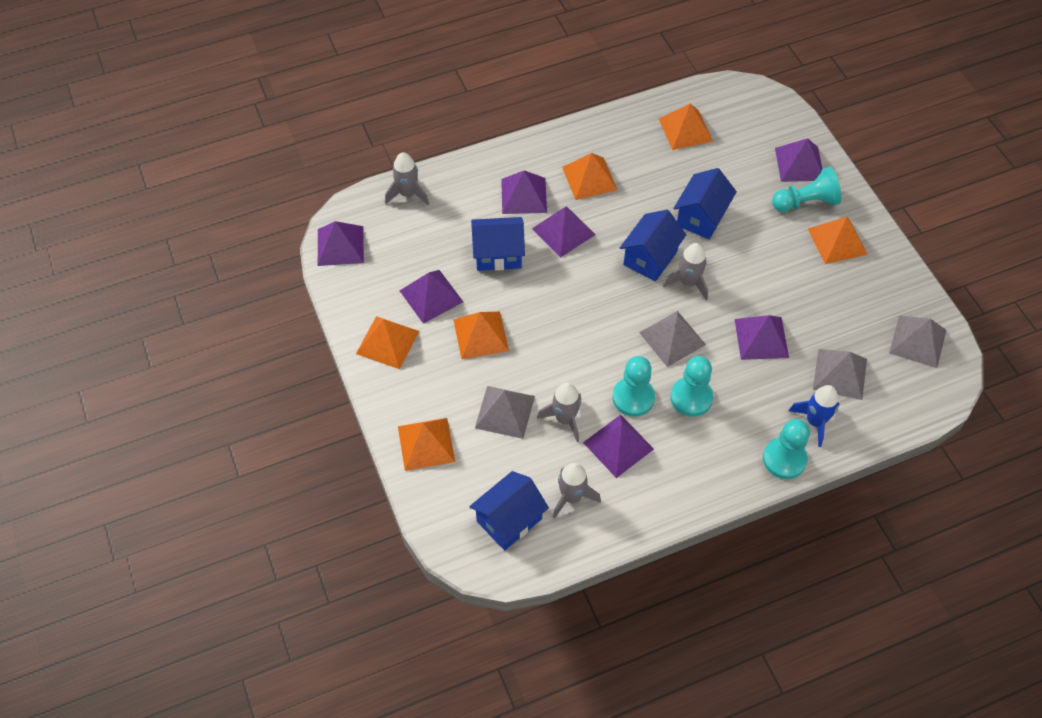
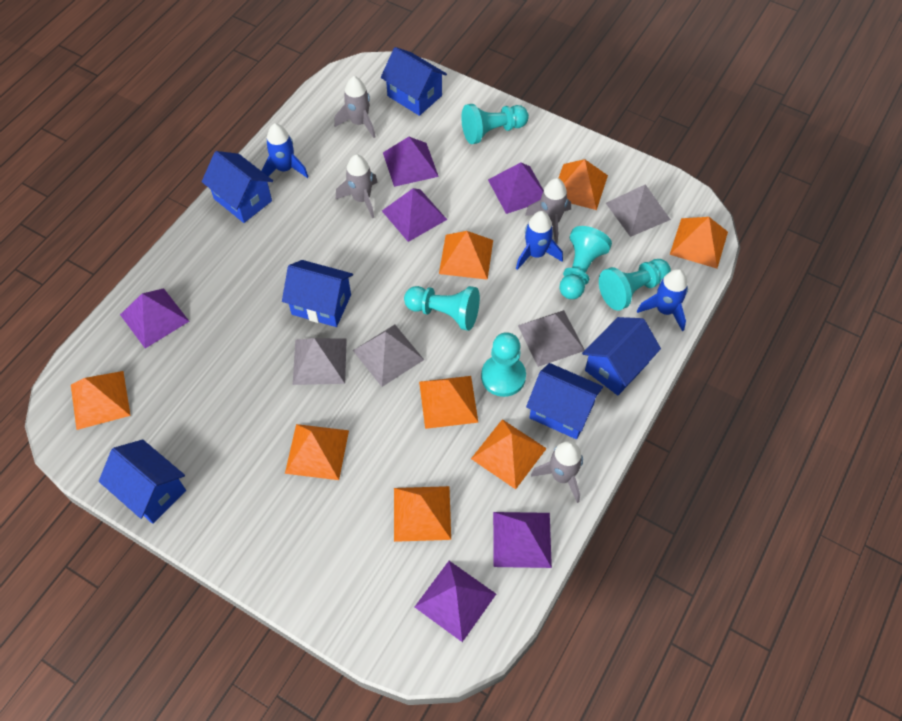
blue house: 4 -> 6
blue rocket: 1 -> 3
orange pyramid: 6 -> 8
purple pyramid: 7 -> 6
turquoise pawn: 4 -> 5

